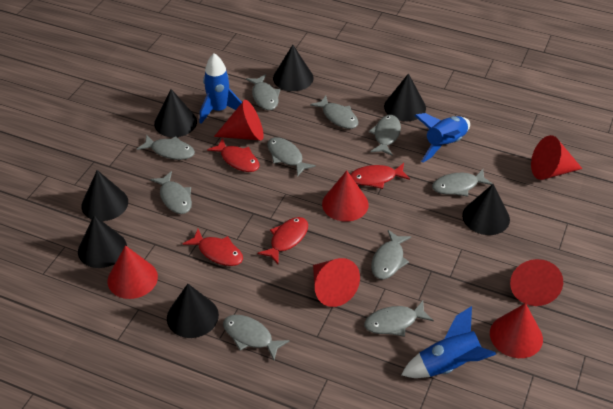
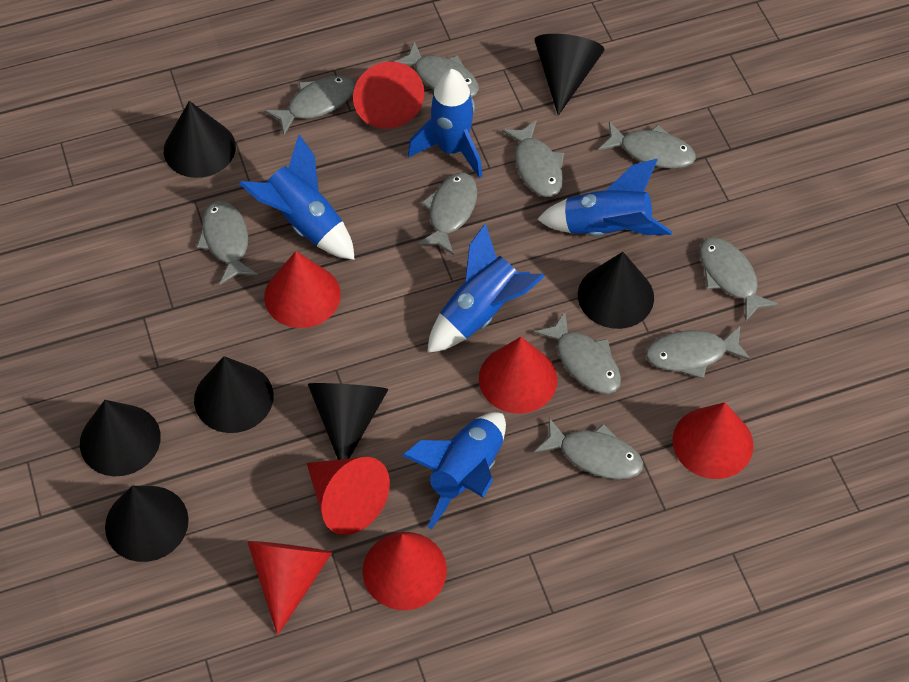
blue rocket: 3 -> 5
red fish: 4 -> 0

